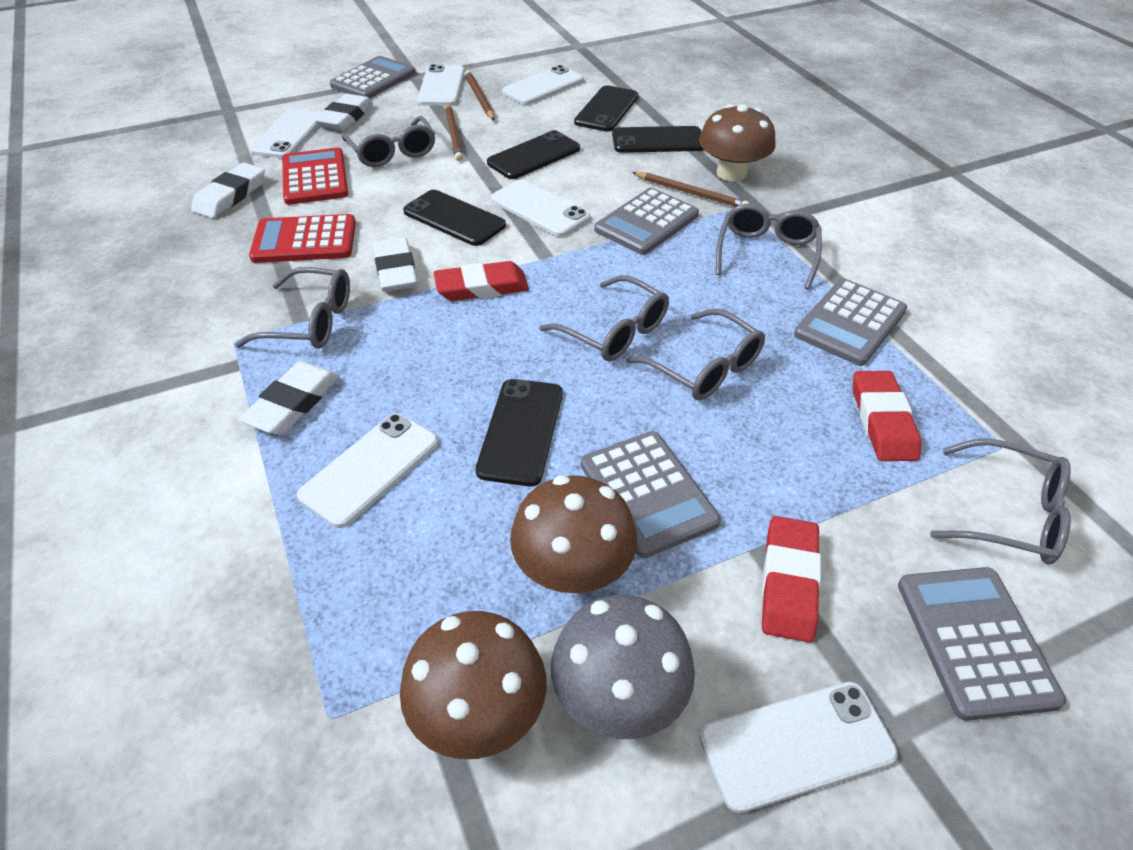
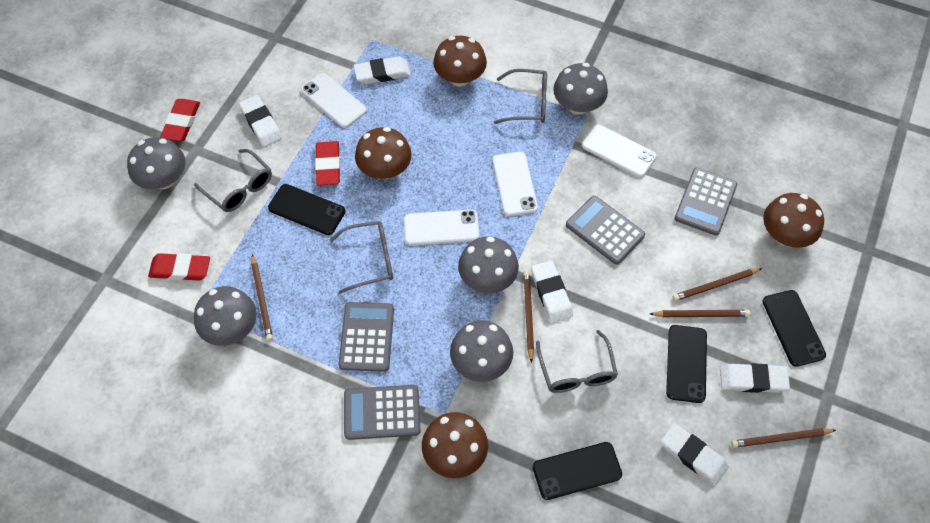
black phone: 5 -> 4
brown mushroom: 3 -> 4
brown pencil: 3 -> 5
grey calculator: 5 -> 4
grey glasses: 6 -> 4
grey mushroom: 1 -> 5
red calculator: 2 -> 0
white eraser: 4 -> 5
white phone: 6 -> 4

